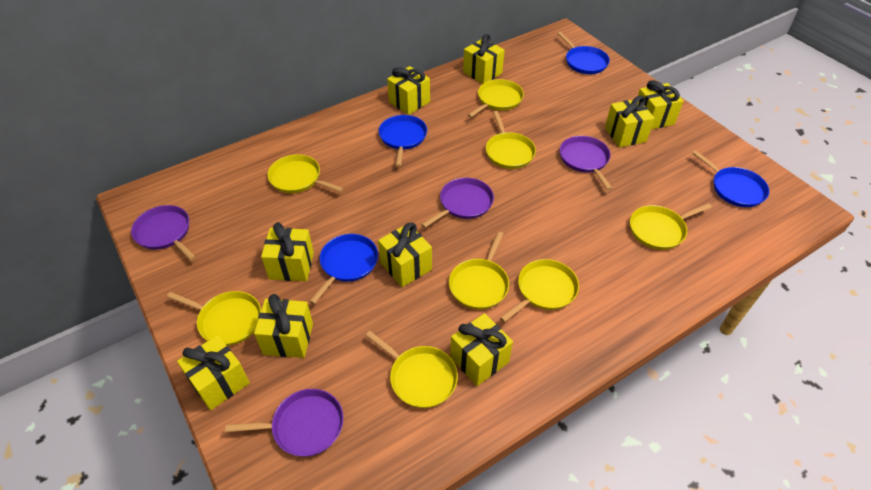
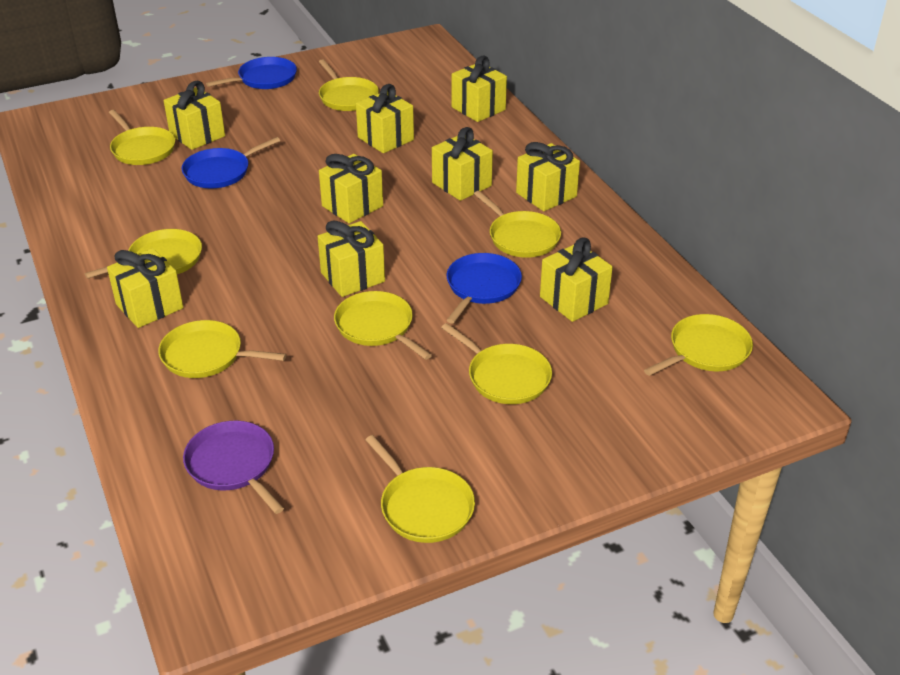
blue pan: 4 -> 3
purple pan: 4 -> 1
yellow pan: 8 -> 9

